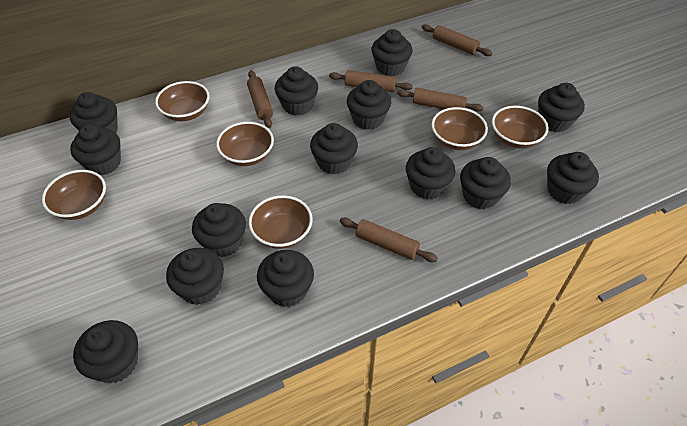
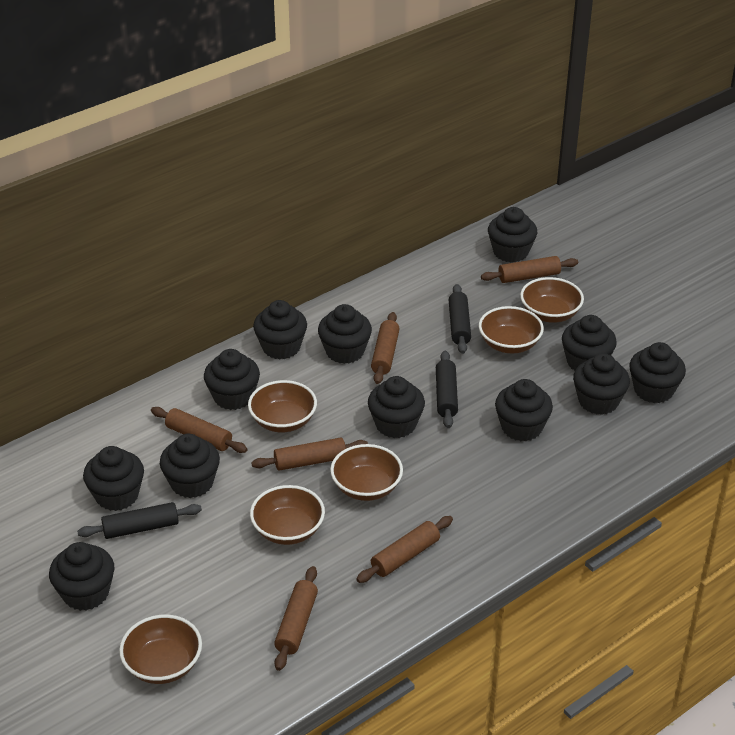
black cupcake: 14 -> 12
black rolling pin: 0 -> 3
brown rolling pin: 5 -> 6

